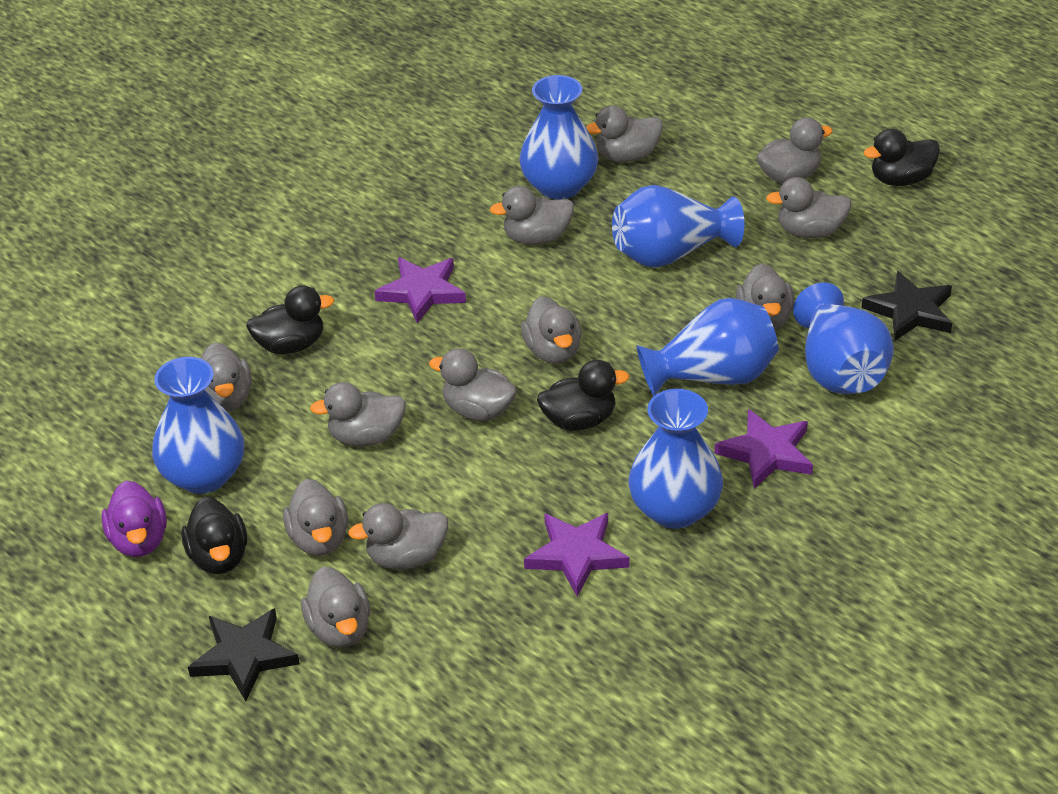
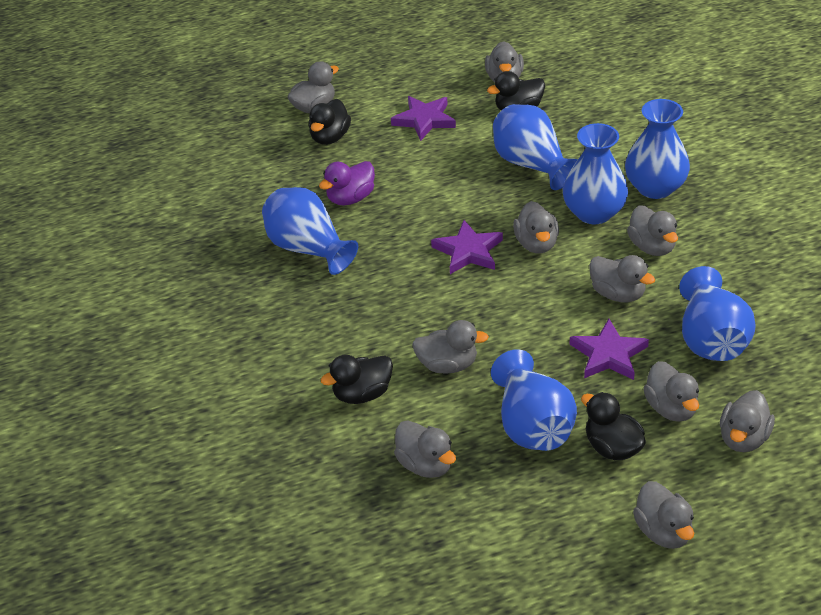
black star: 2 -> 0
grey duck: 12 -> 10

